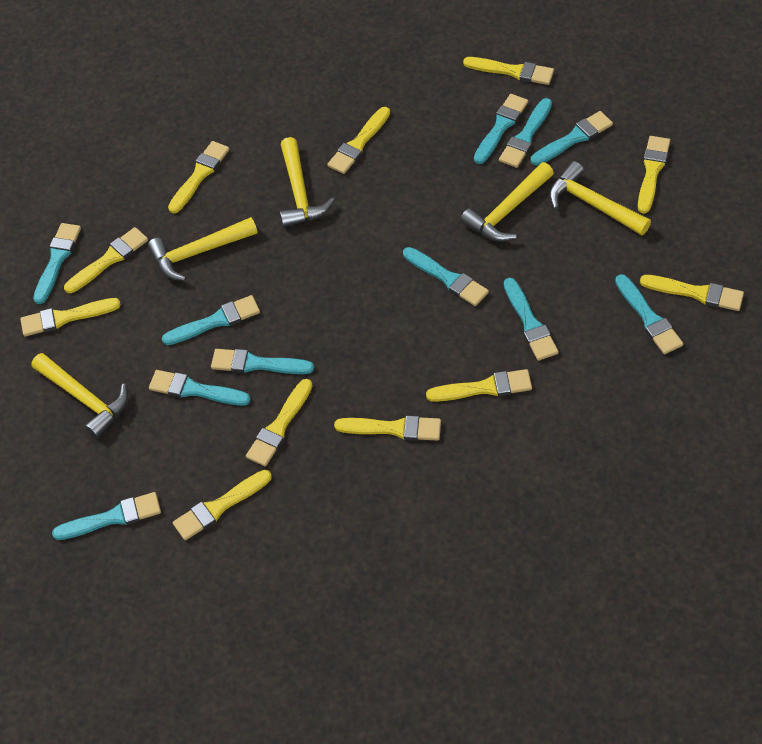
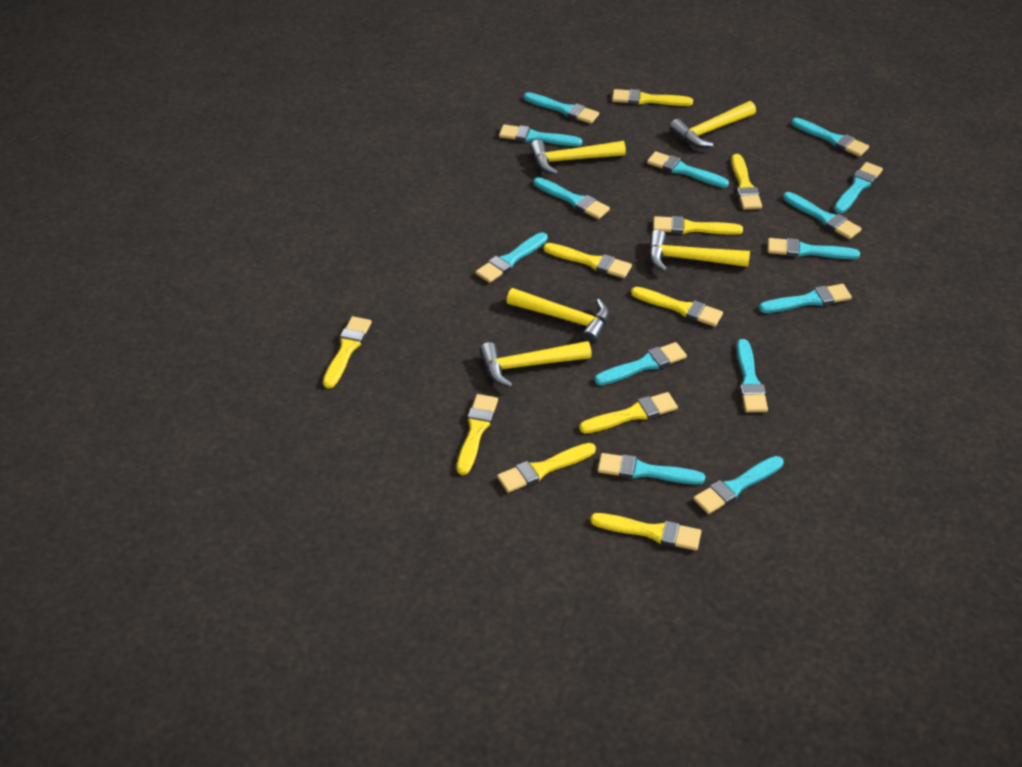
turquoise brush: 11 -> 14
yellow brush: 11 -> 10

